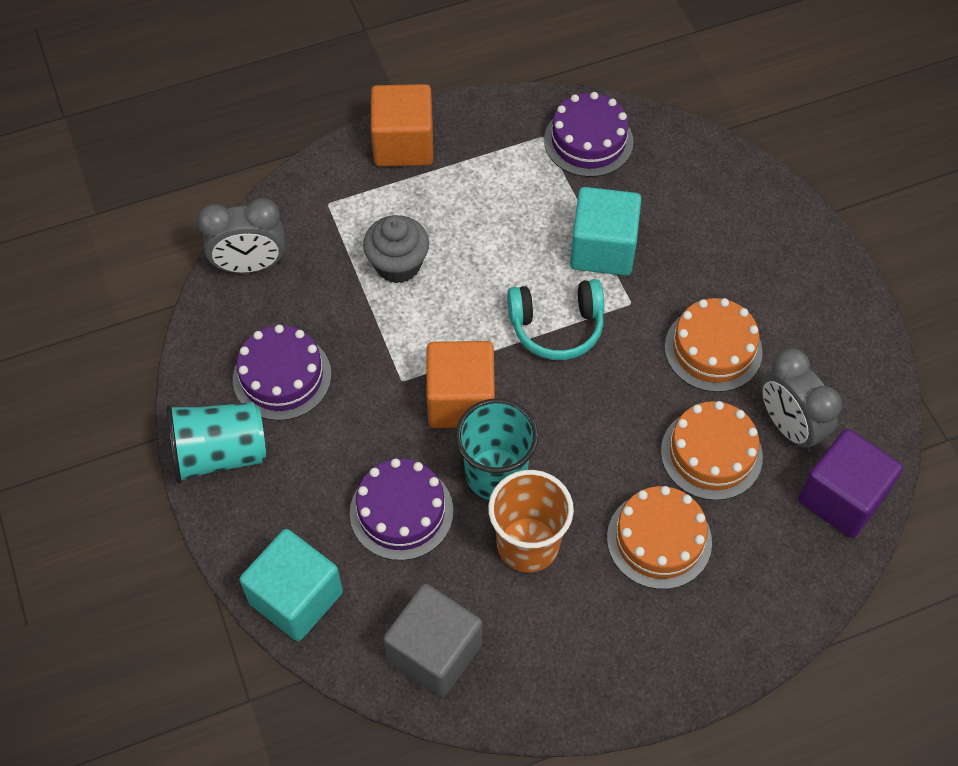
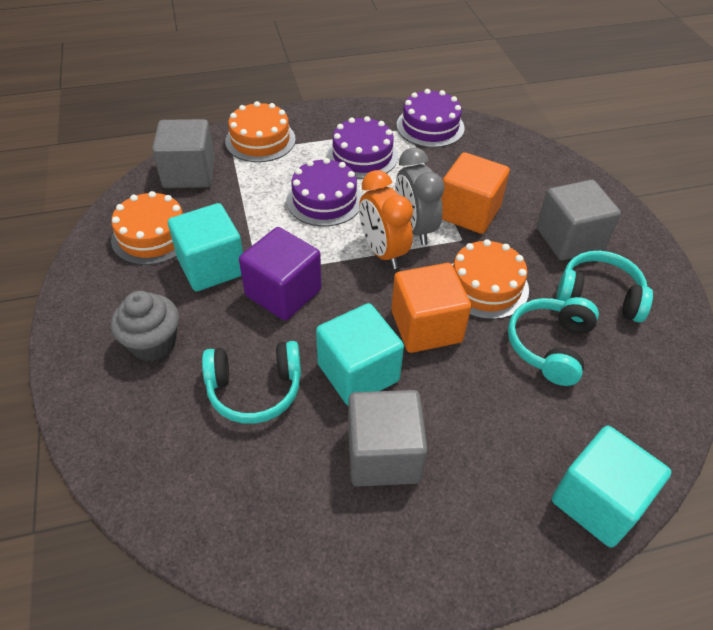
grey clock: 2 -> 1
grey cube: 1 -> 3
orange clock: 0 -> 1
orange cup: 1 -> 0
turquoise cube: 2 -> 3
turquoise cup: 2 -> 0
turquoise headphones: 1 -> 3

